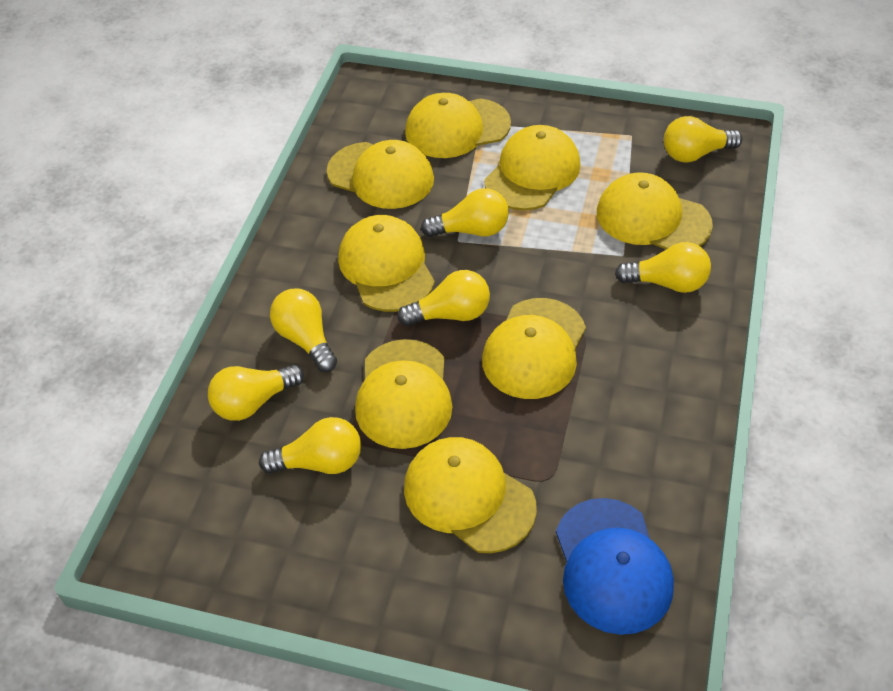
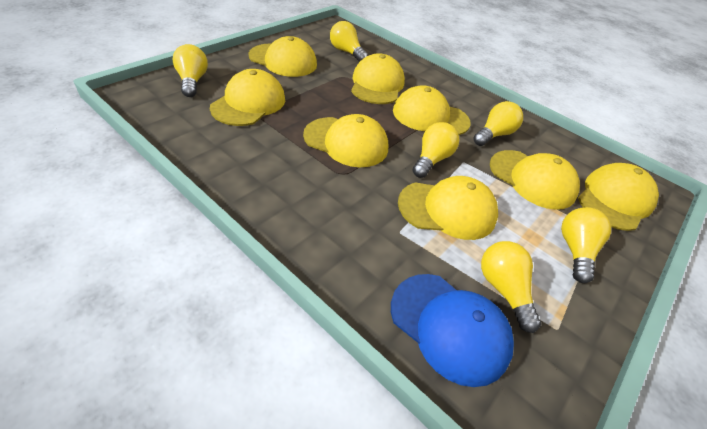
yellow light bulb: 7 -> 6

